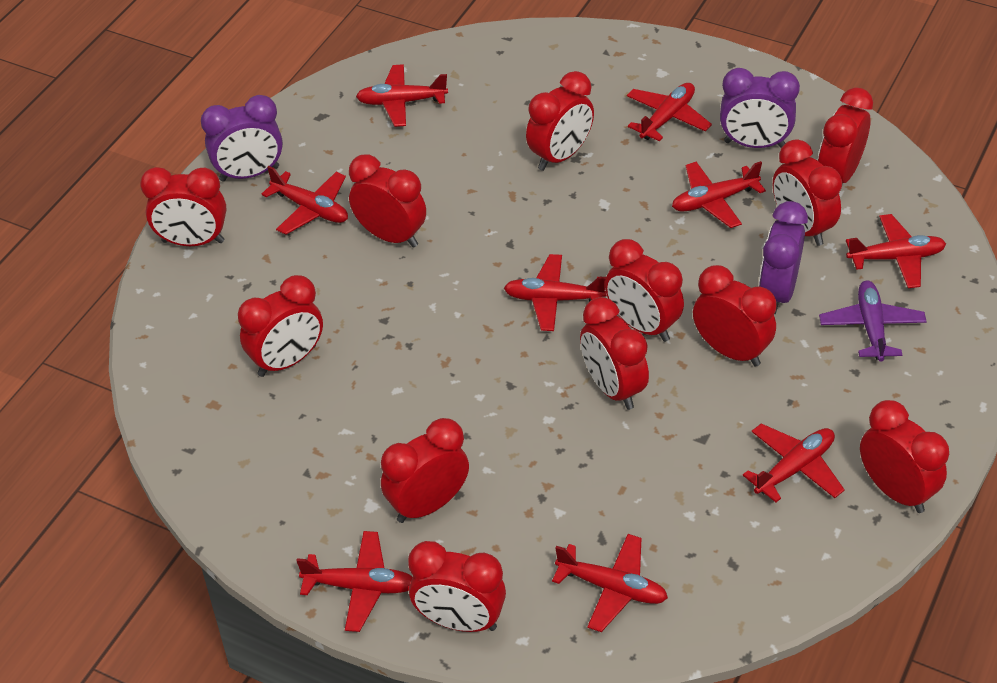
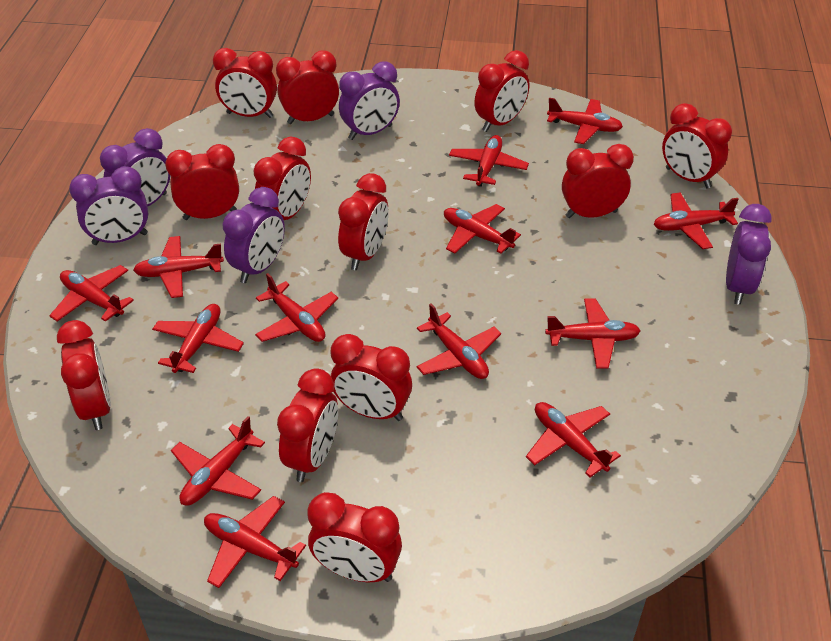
purple clock: 3 -> 5
purple plane: 1 -> 0
red plane: 9 -> 13

